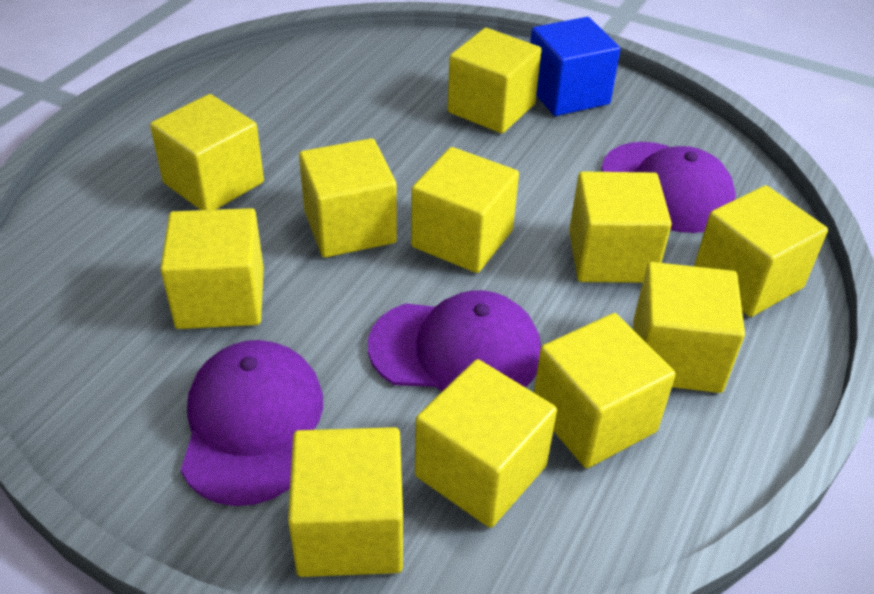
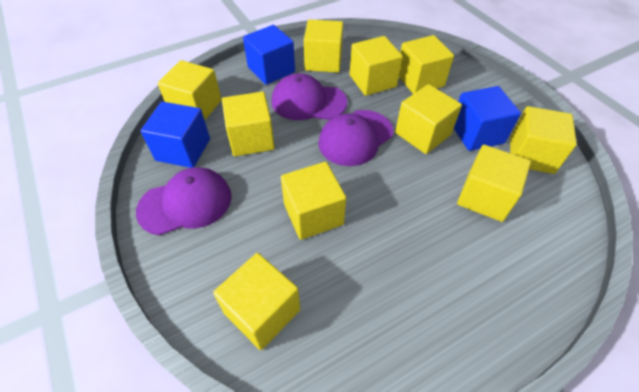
blue cube: 1 -> 3
yellow cube: 11 -> 10

